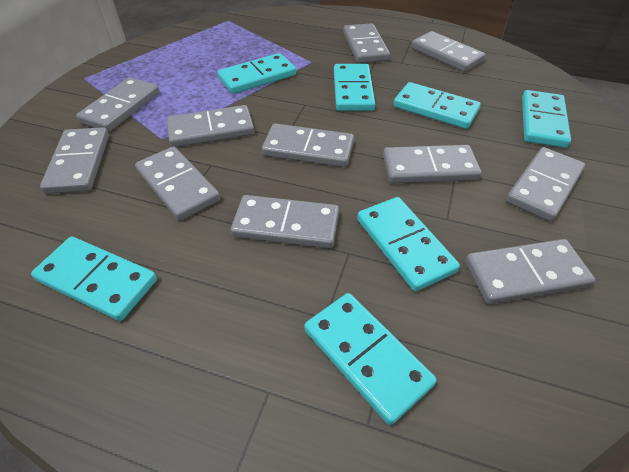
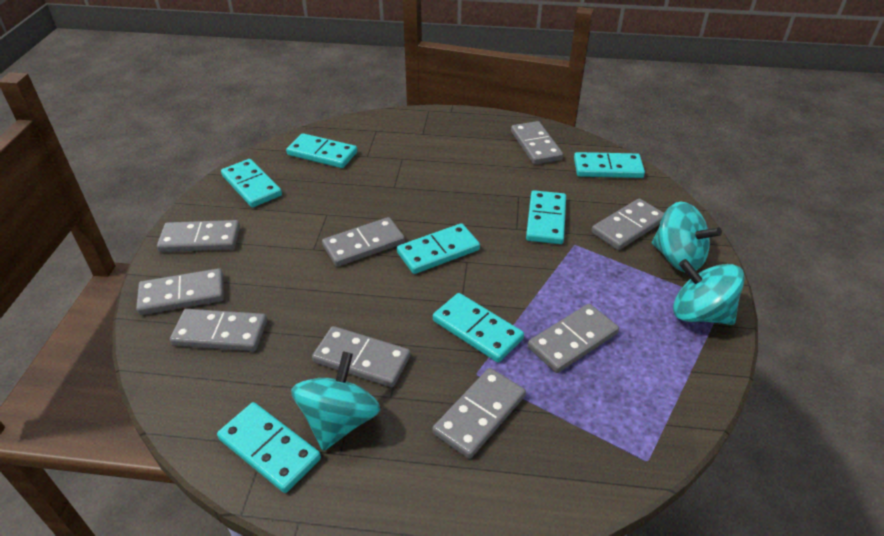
grey domino: 11 -> 9
turquoise spinning top: 0 -> 3

